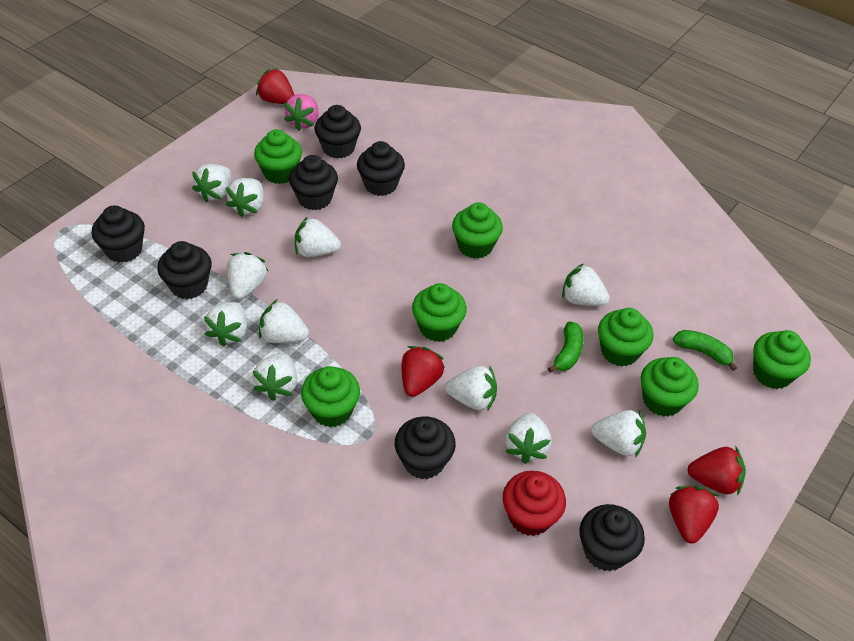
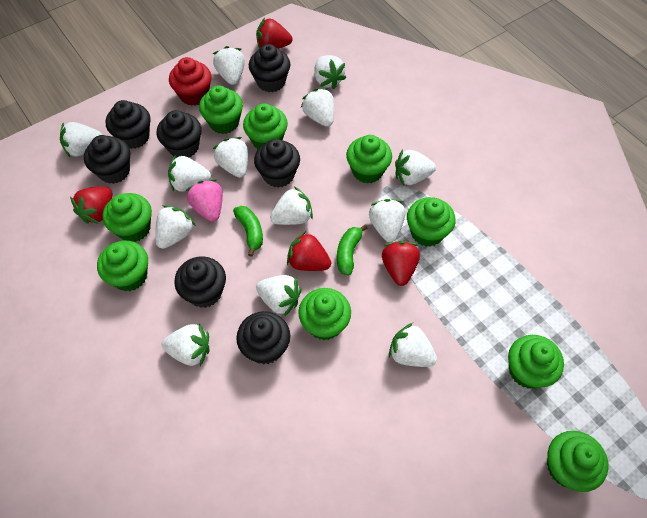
green cupcake: 7 -> 9
white strawberry: 11 -> 13

